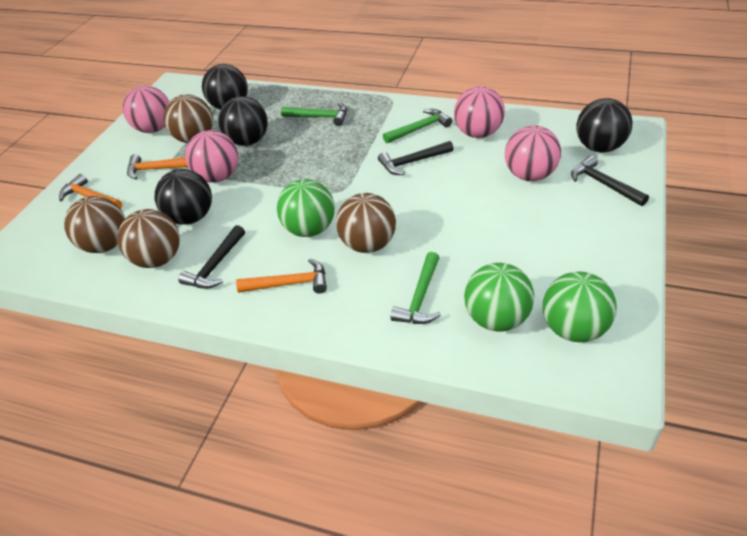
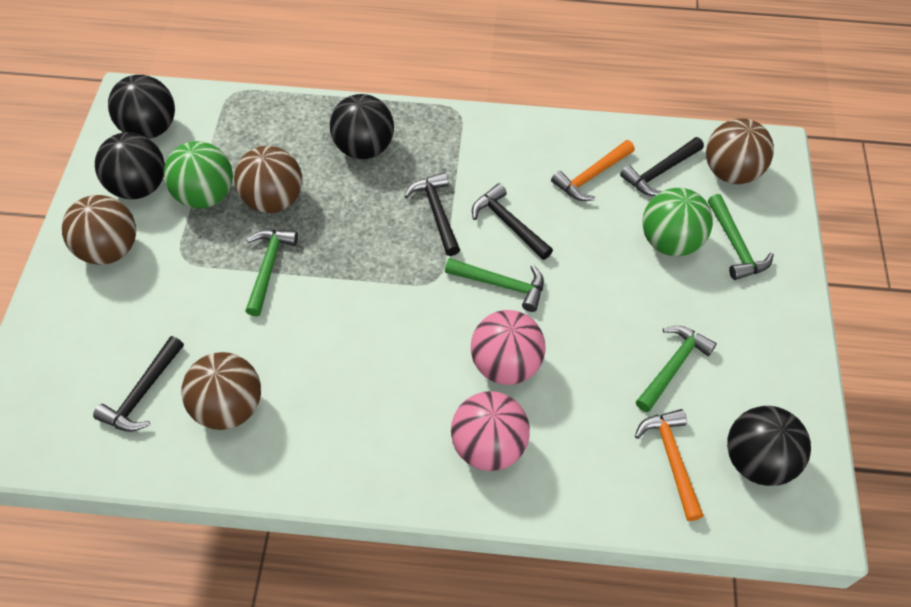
black hammer: 3 -> 4
green ball: 3 -> 2
green hammer: 3 -> 4
orange hammer: 3 -> 2
pink ball: 4 -> 2

